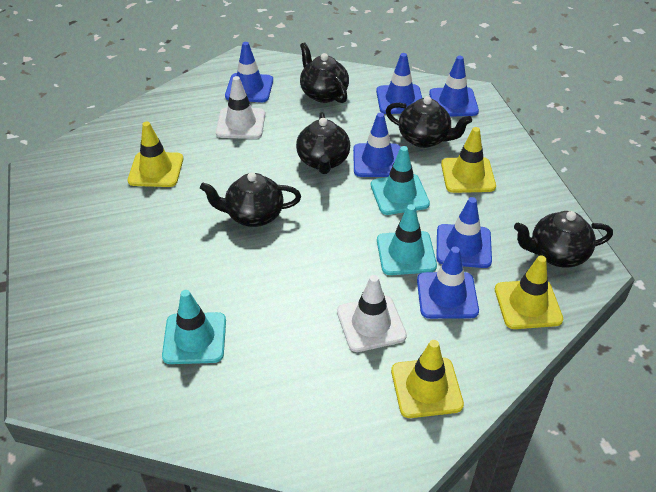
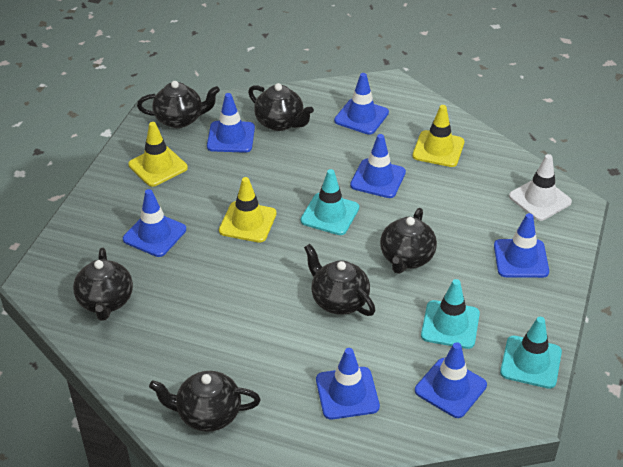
black teapot: 5 -> 6
blue traffic cone: 6 -> 7
white traffic cone: 2 -> 1
yellow traffic cone: 4 -> 3

